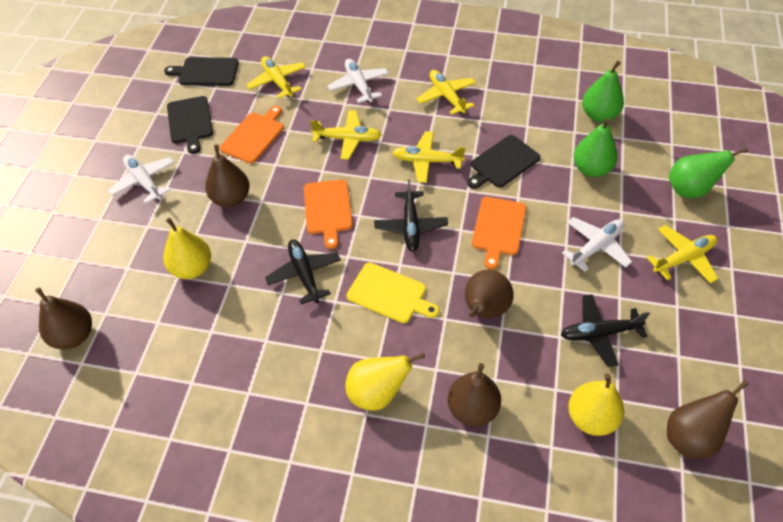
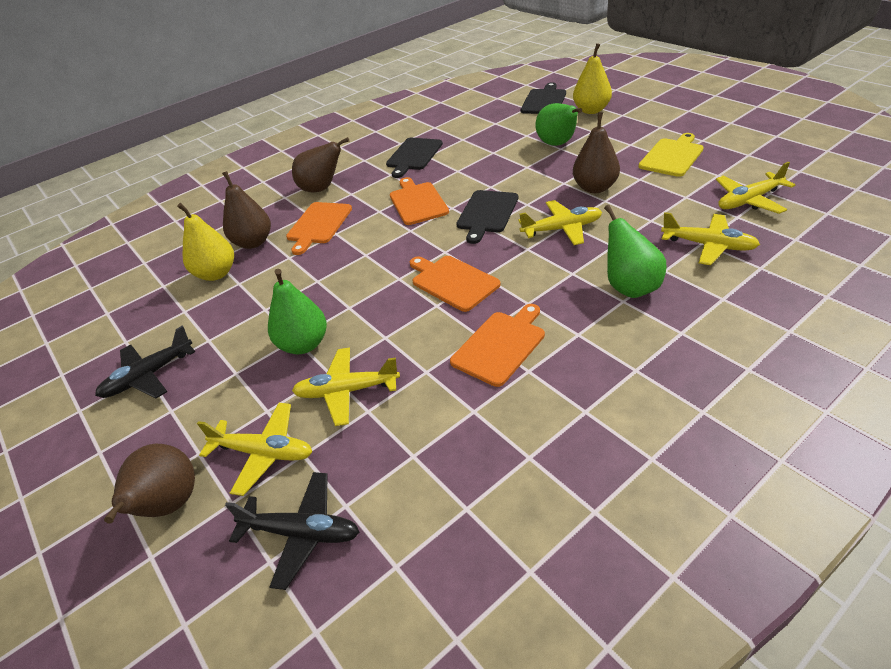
black plane: 3 -> 2
brown pear: 5 -> 4
orange cutting board: 3 -> 4
white plane: 3 -> 0
yellow pear: 3 -> 2

